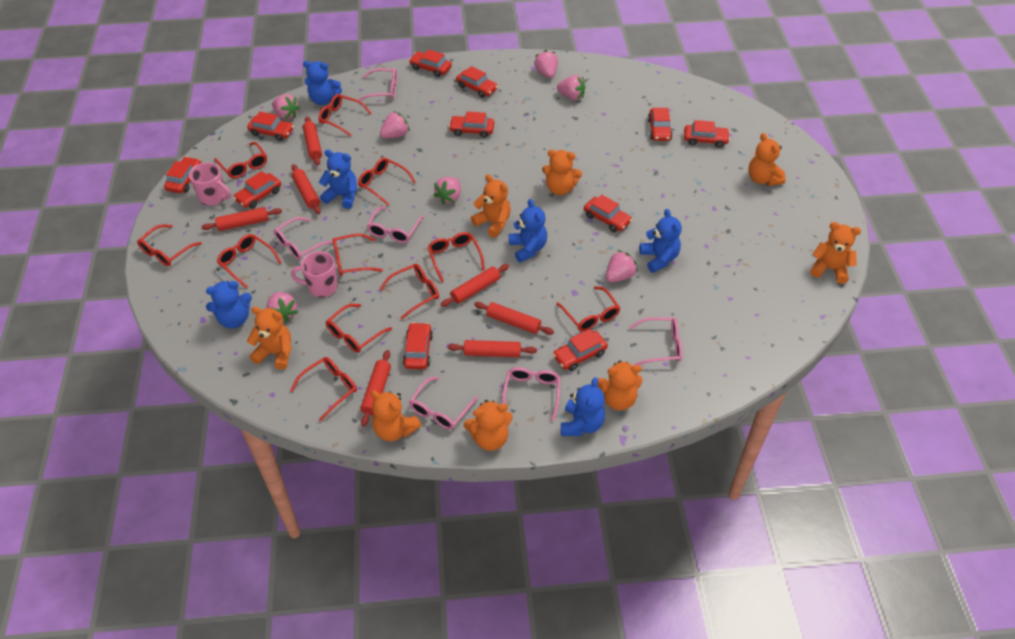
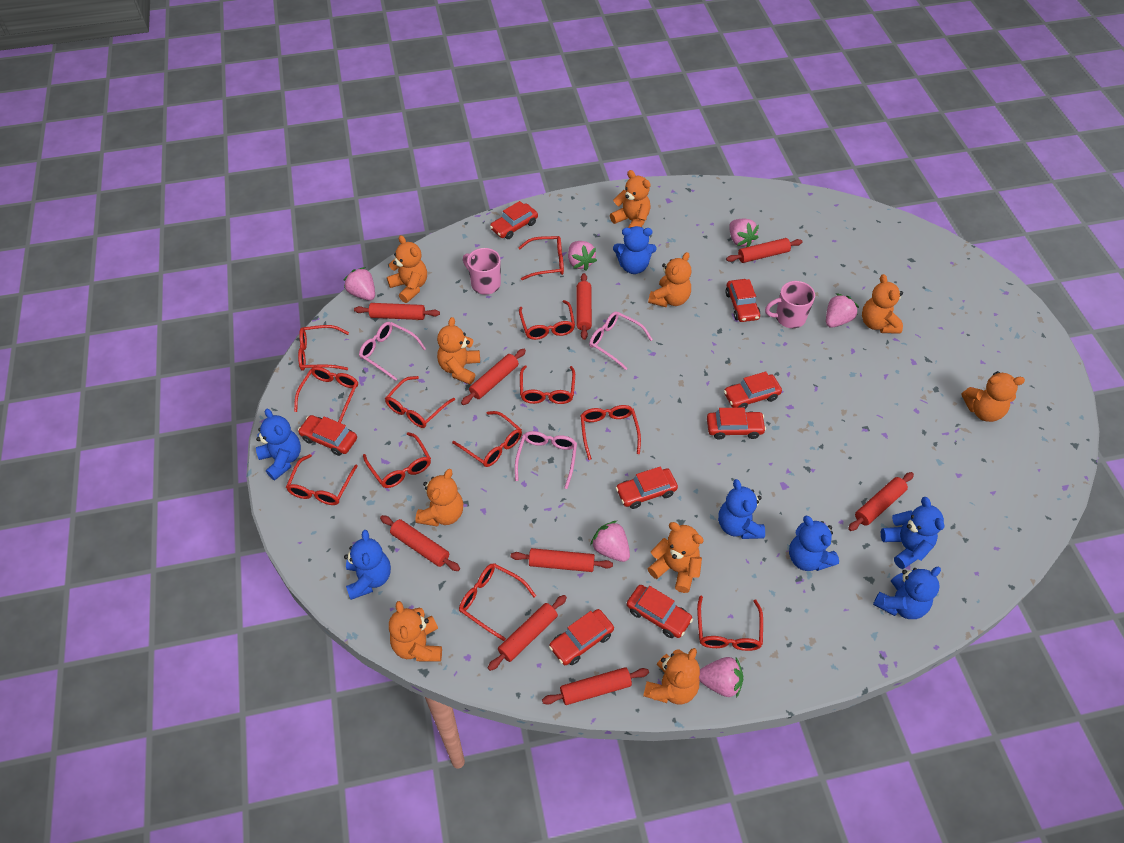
blue teddy bear: 6 -> 7
orange teddy bear: 8 -> 10
pink glasses: 6 -> 3
pink strawberry: 7 -> 6
red car: 11 -> 8
red glasses: 11 -> 12
red rolling pin: 7 -> 9

